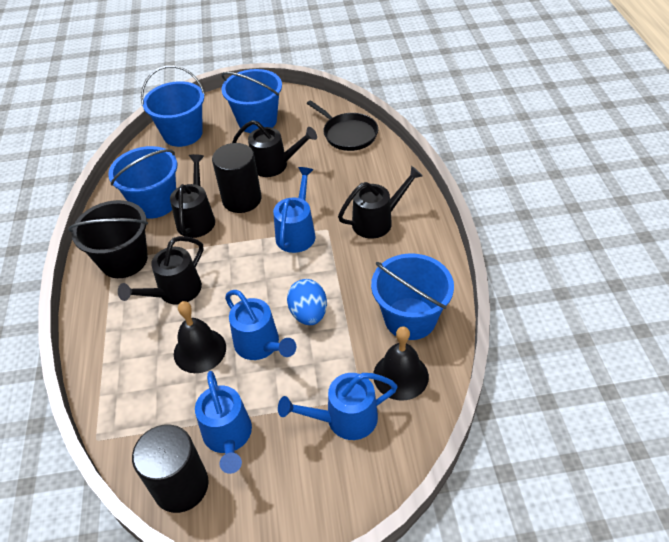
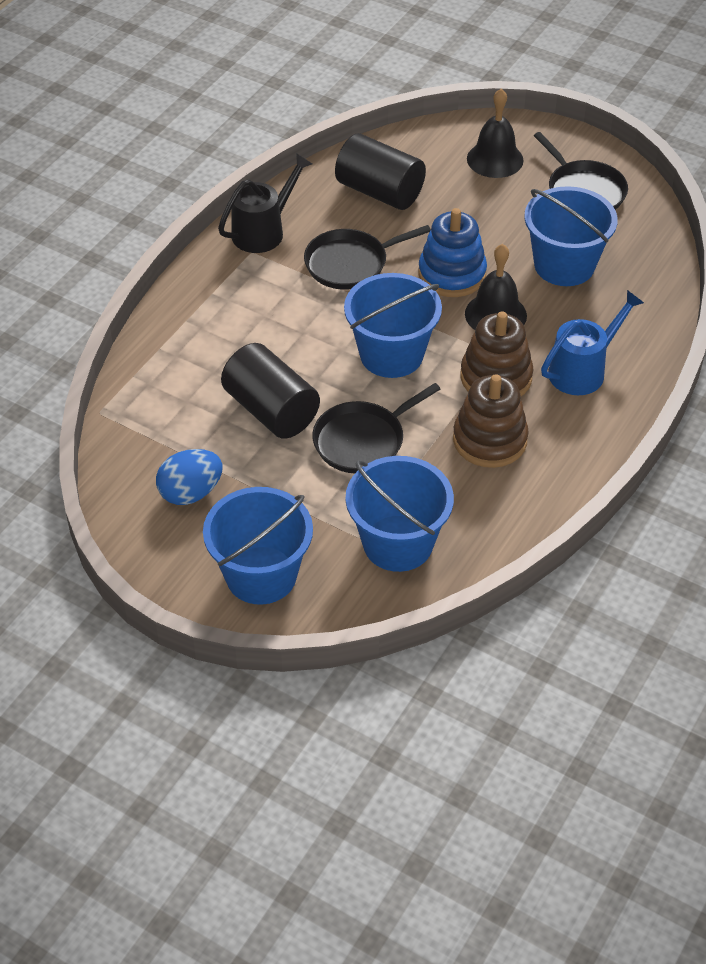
black bucket: 1 -> 0
black pan: 1 -> 3
black watering can: 4 -> 1
blue stacking toy: 0 -> 1
blue watering can: 4 -> 1
brown stacking toy: 0 -> 2

